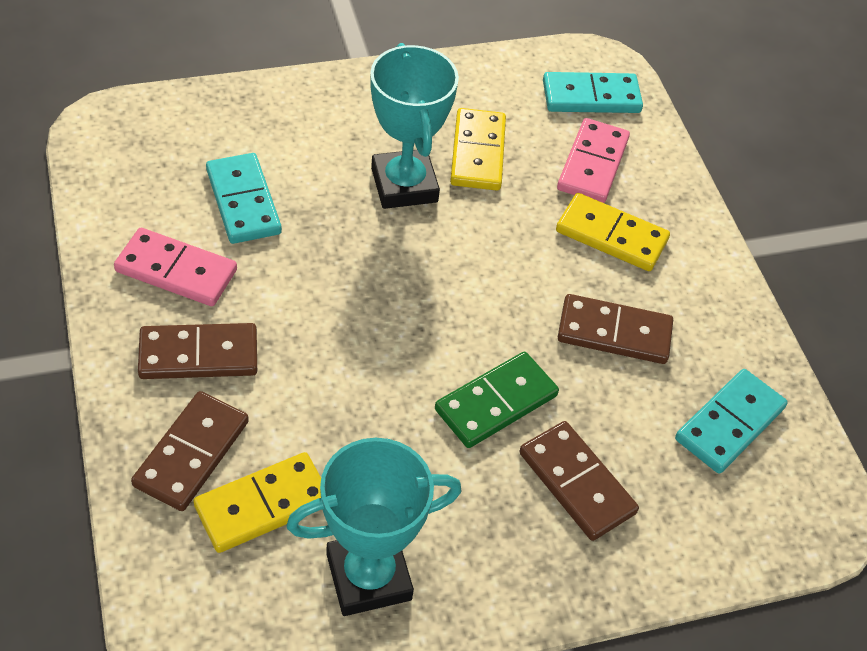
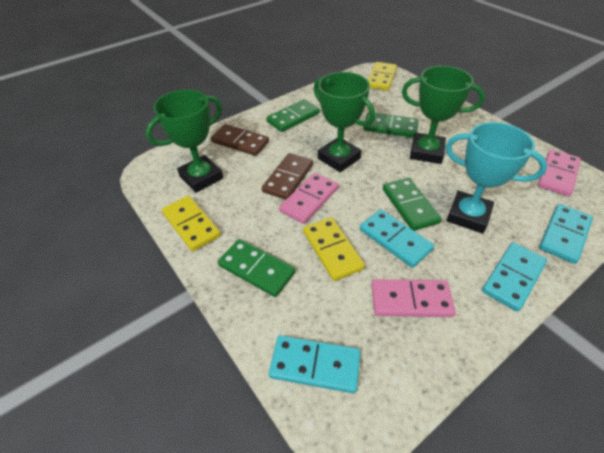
brown domino: 4 -> 2
green domino: 1 -> 4
green trophy: 0 -> 3
pink domino: 2 -> 3
turquoise domino: 3 -> 4
turquoise trophy: 2 -> 1

